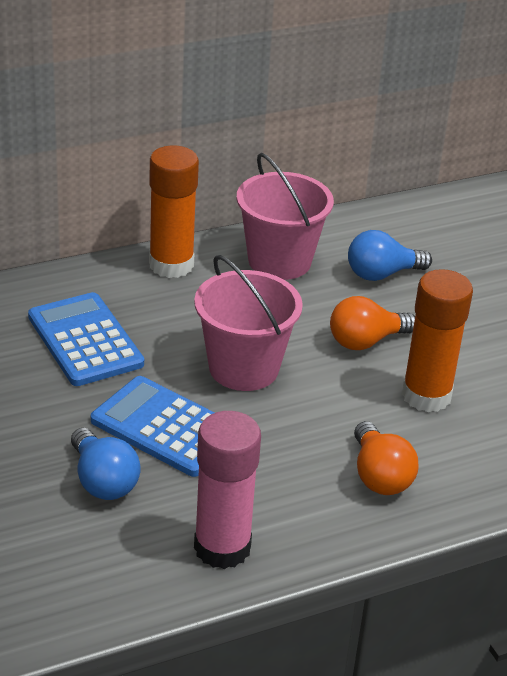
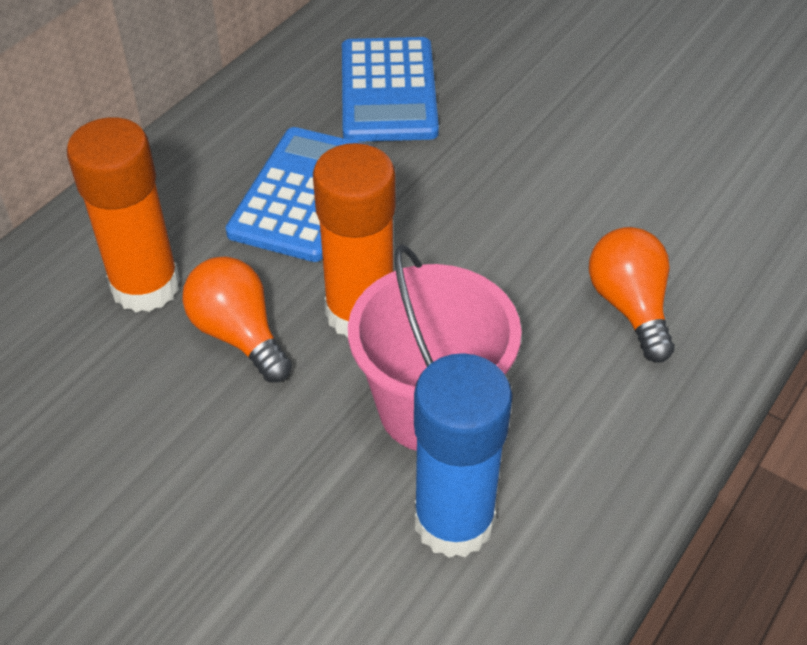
blue glue stick: 0 -> 1
blue light bulb: 2 -> 0
pink bucket: 2 -> 1
pink glue stick: 1 -> 0

